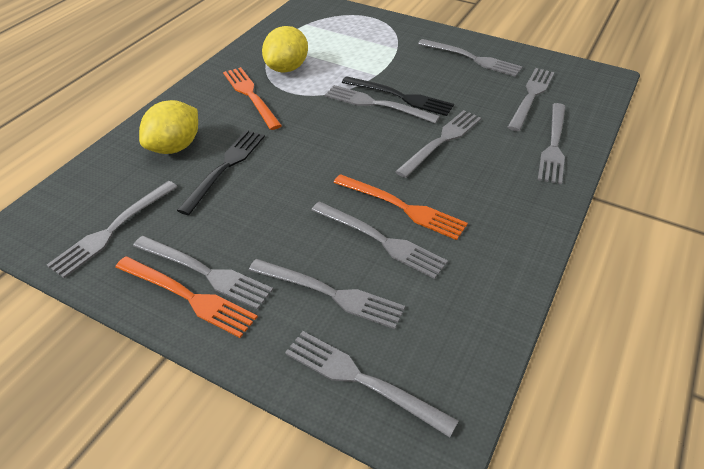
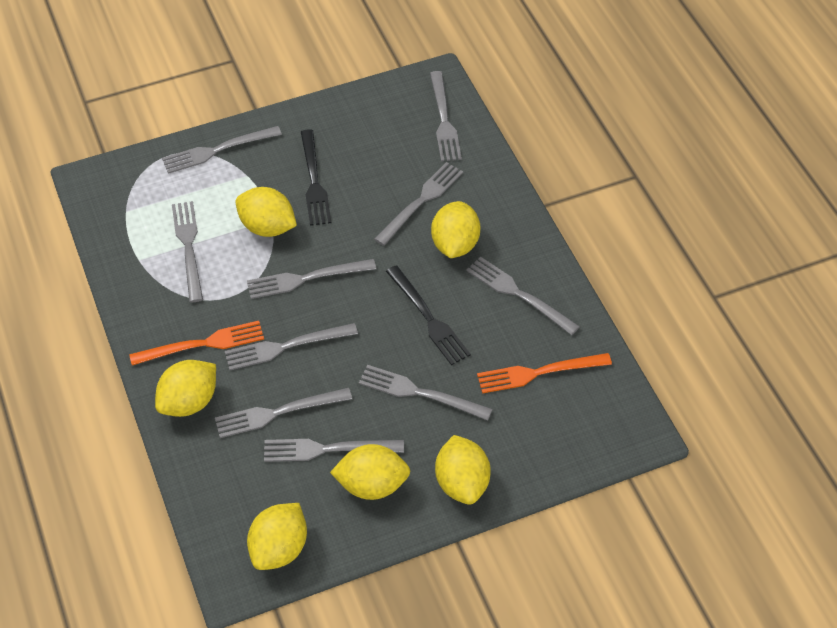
orange fork: 3 -> 2
yellow lemon: 2 -> 6

